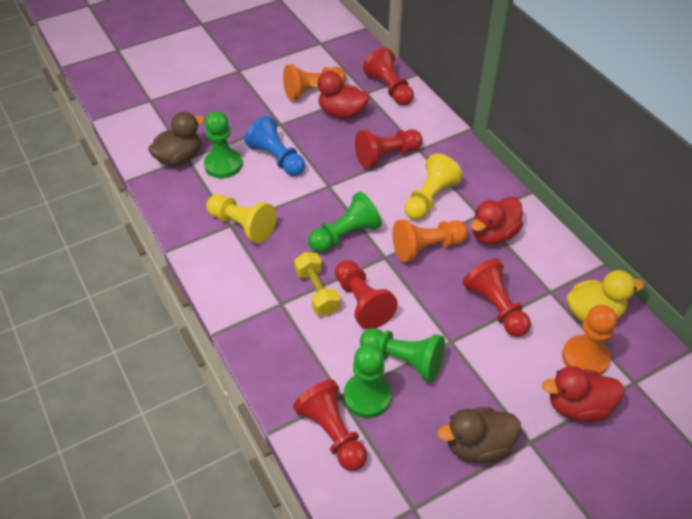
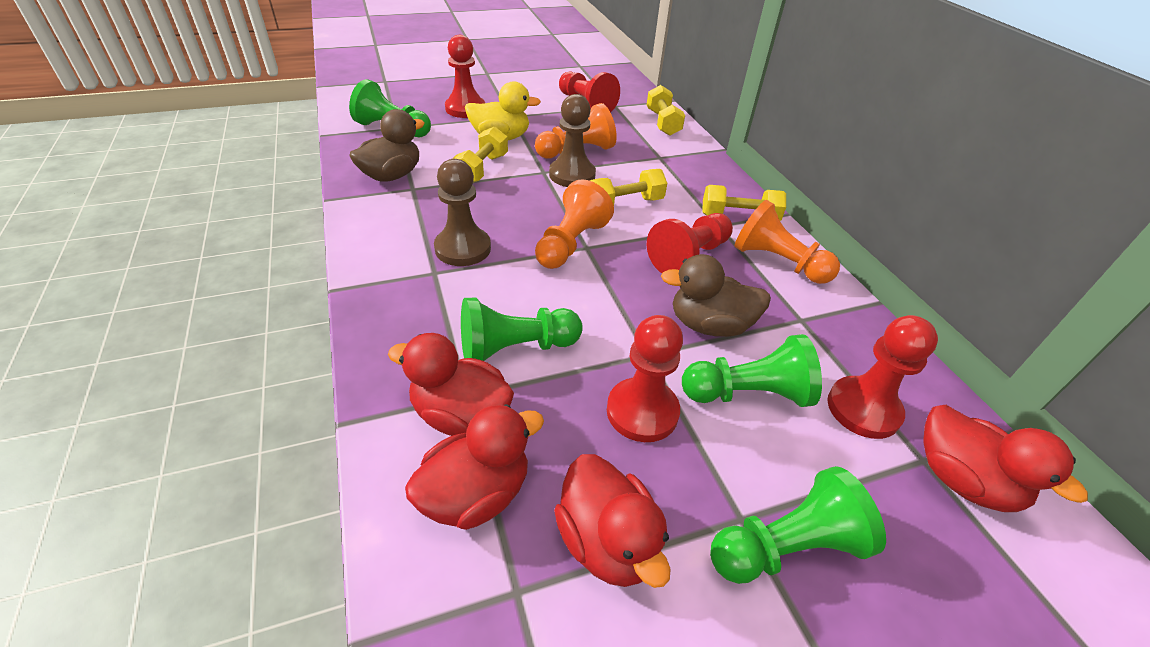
blue pawn: 1 -> 0
brown pawn: 0 -> 2
red duck: 3 -> 4
yellow dumbbell: 1 -> 4
yellow pawn: 2 -> 0

